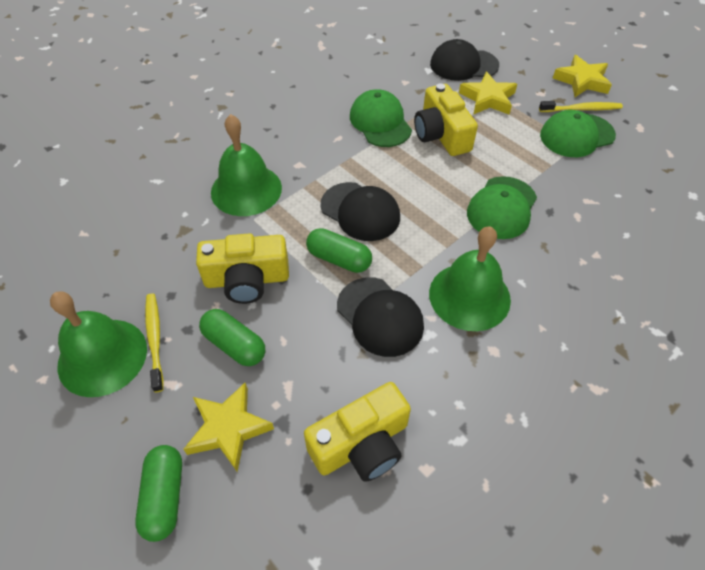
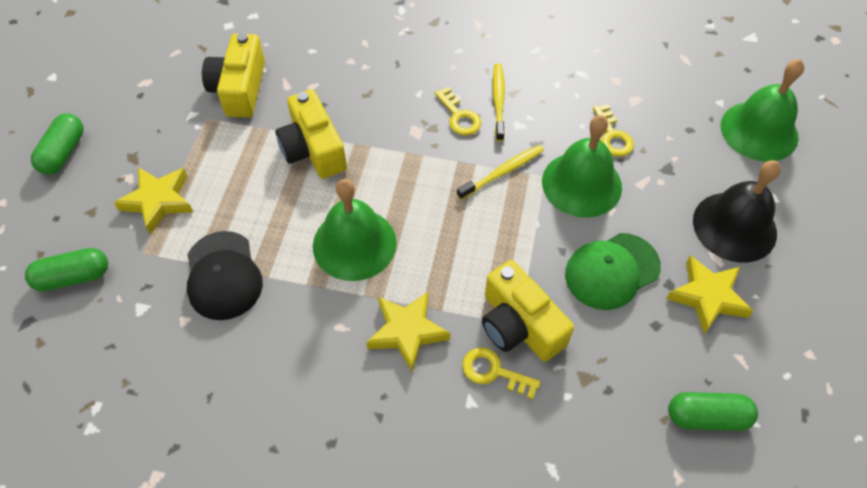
black bell: 0 -> 1
black cap: 3 -> 1
green cap: 3 -> 1
yellow key: 0 -> 3

